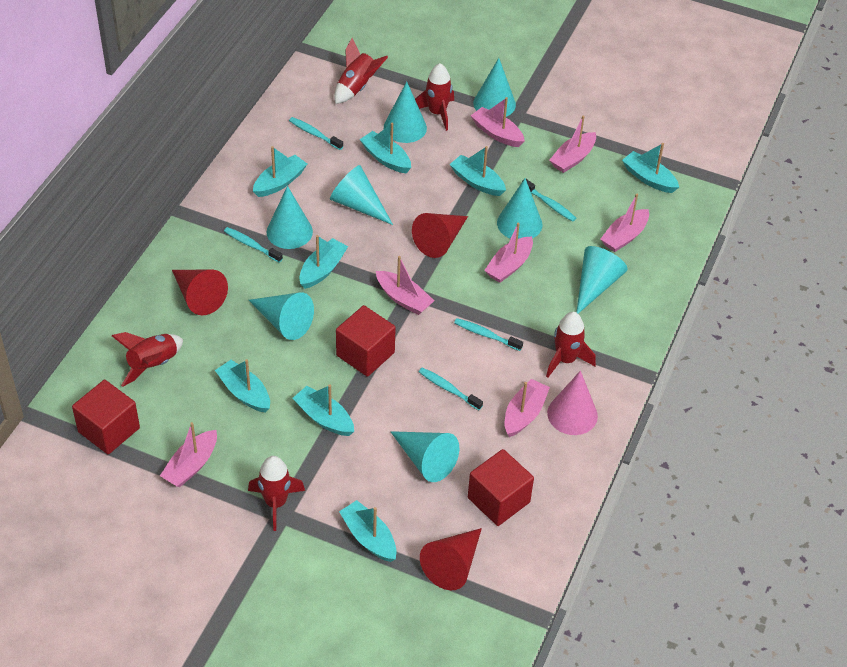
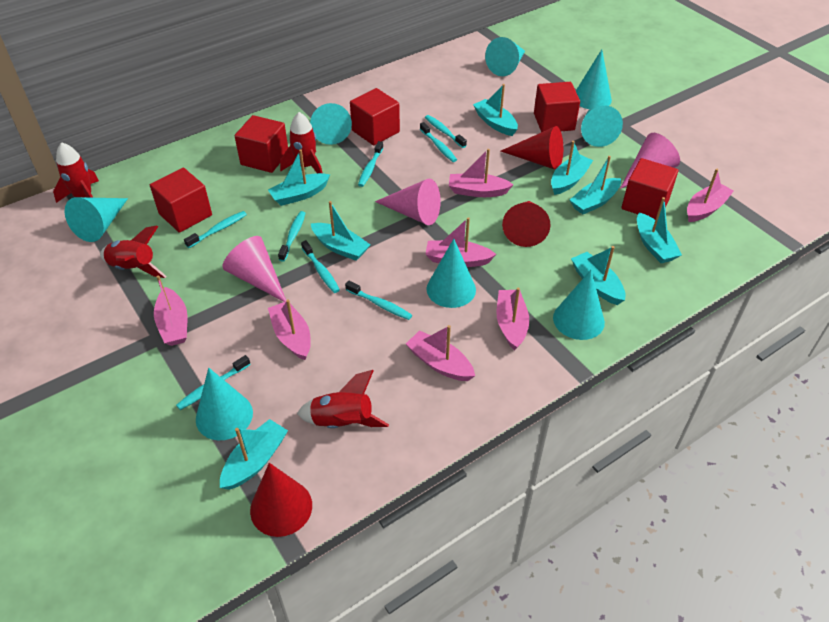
pink cone: 1 -> 3
red cube: 3 -> 5
red rocket: 5 -> 4
turquoise toothbrush: 5 -> 8

